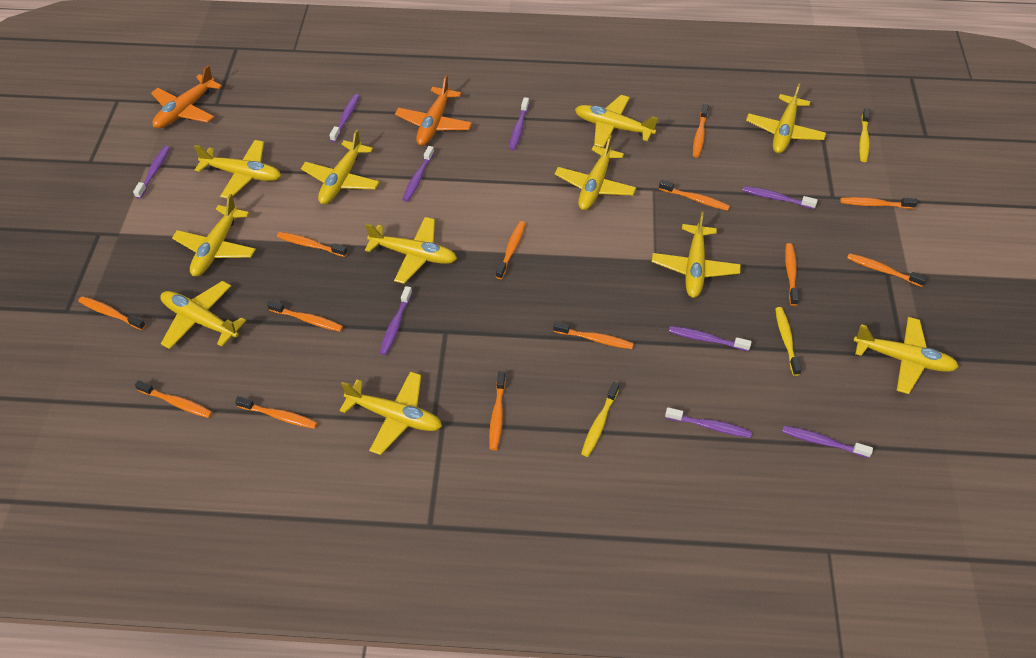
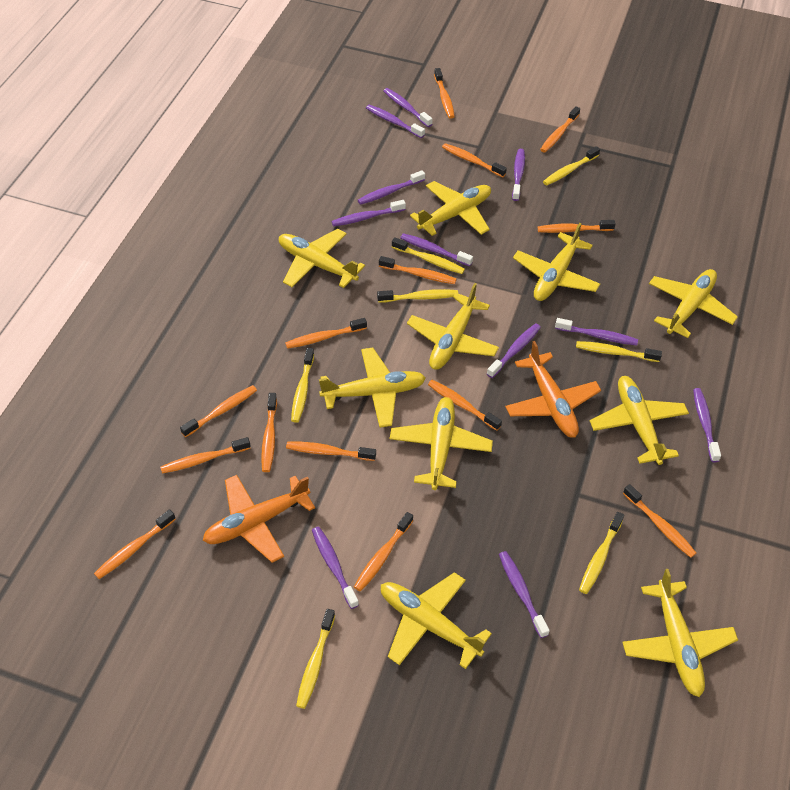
orange toothbrush: 13 -> 14
purple toothbrush: 9 -> 11
yellow plane: 11 -> 10
yellow toothbrush: 3 -> 7

